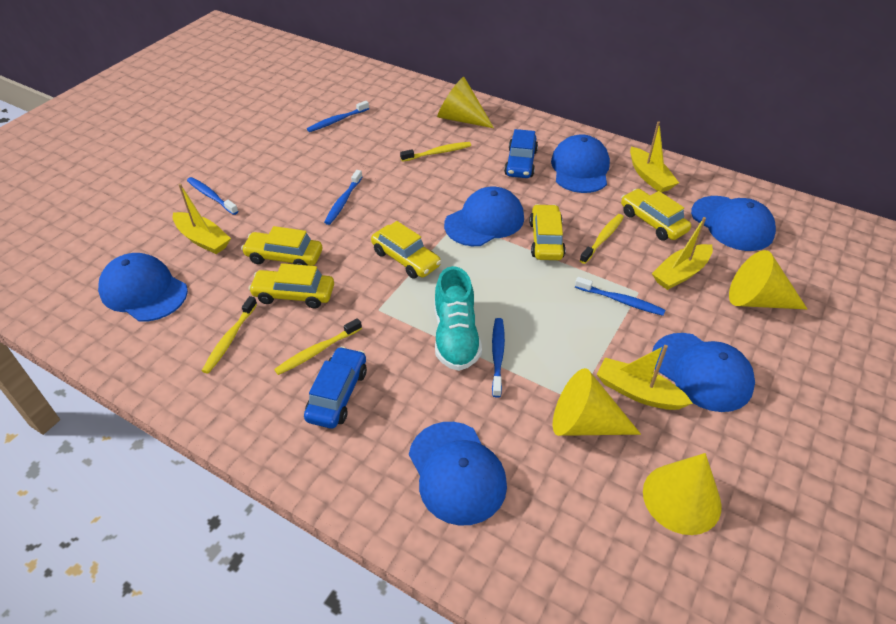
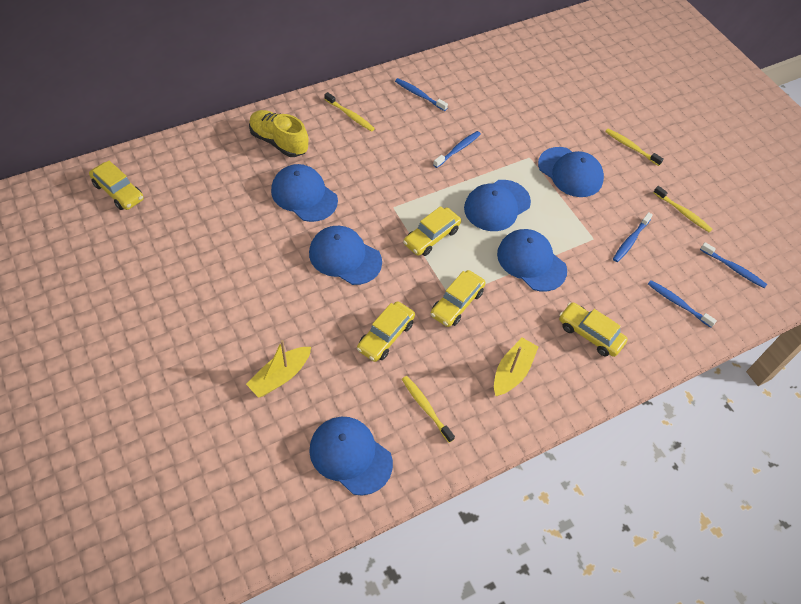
blue car: 2 -> 0
turquoise shoe: 1 -> 0
yellow boat: 4 -> 2
yellow cone: 4 -> 0
yellow shoe: 0 -> 1

